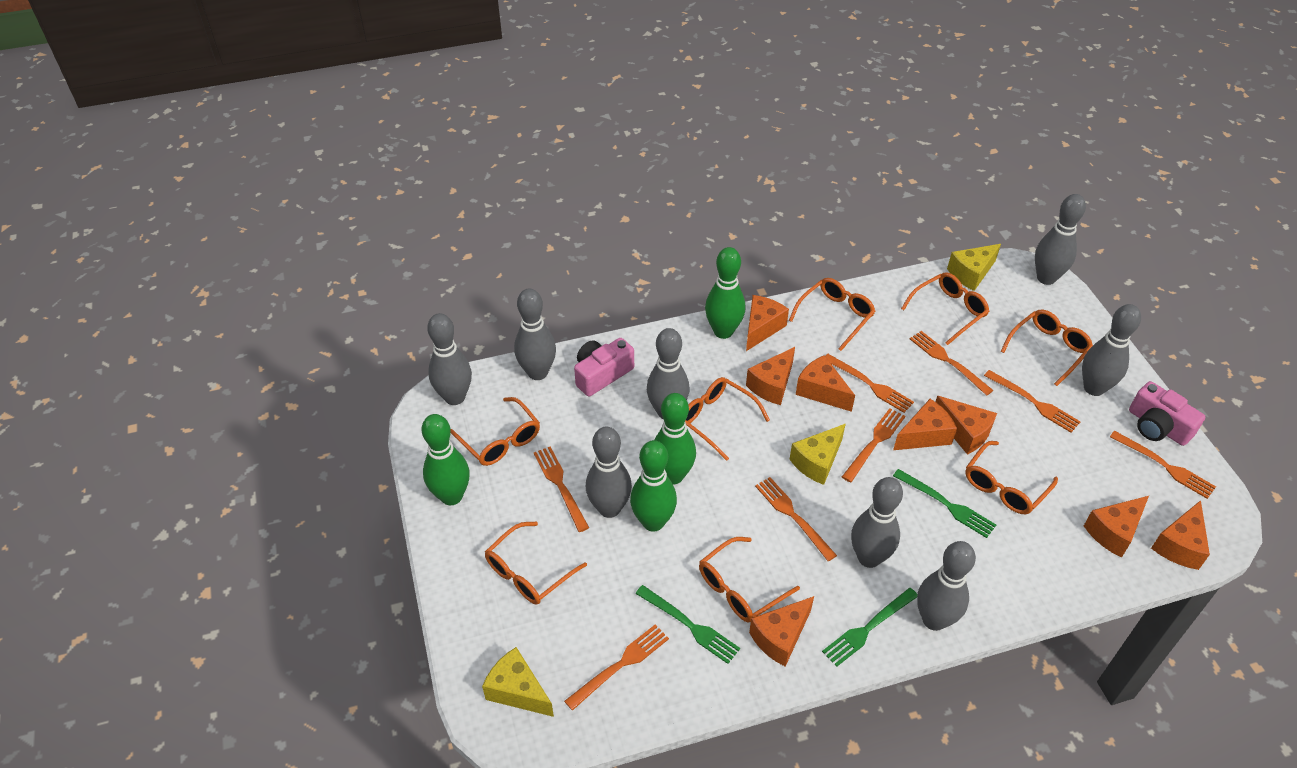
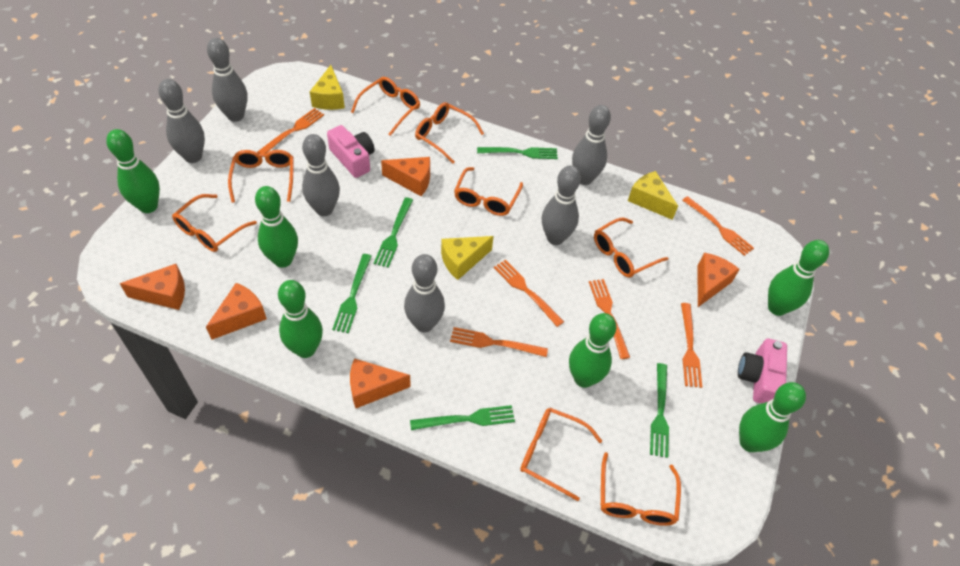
green bowling pin: 4 -> 6
green fork: 3 -> 5
grey bowling pin: 8 -> 6
orange cheese: 8 -> 5
orange fork: 8 -> 6

